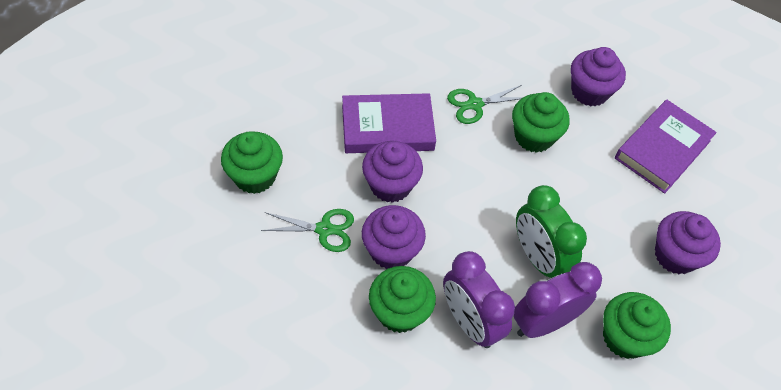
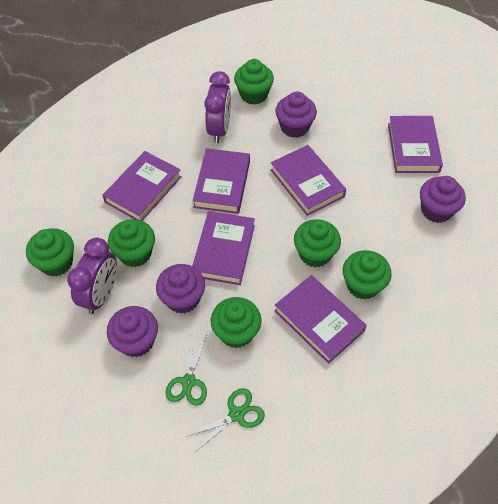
green clock: 1 -> 0
green cupcake: 4 -> 6
purple book: 2 -> 6

